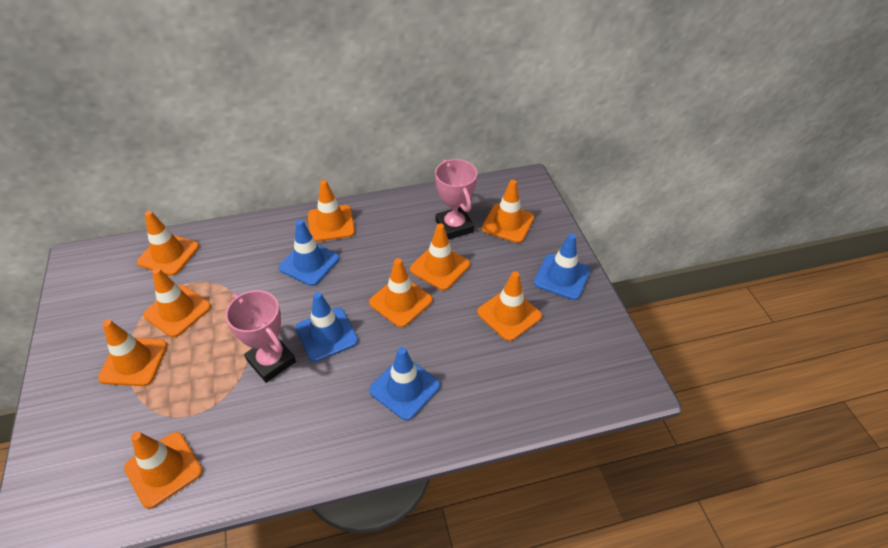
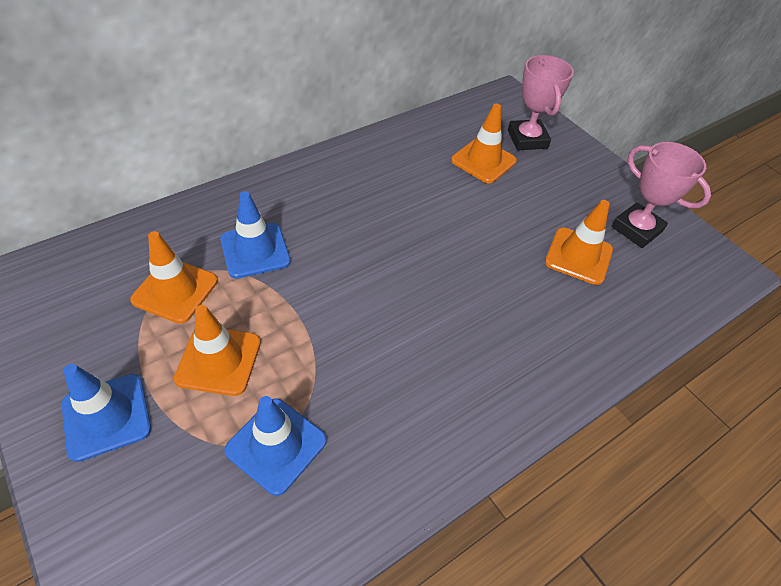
blue traffic cone: 4 -> 3
orange traffic cone: 9 -> 4

